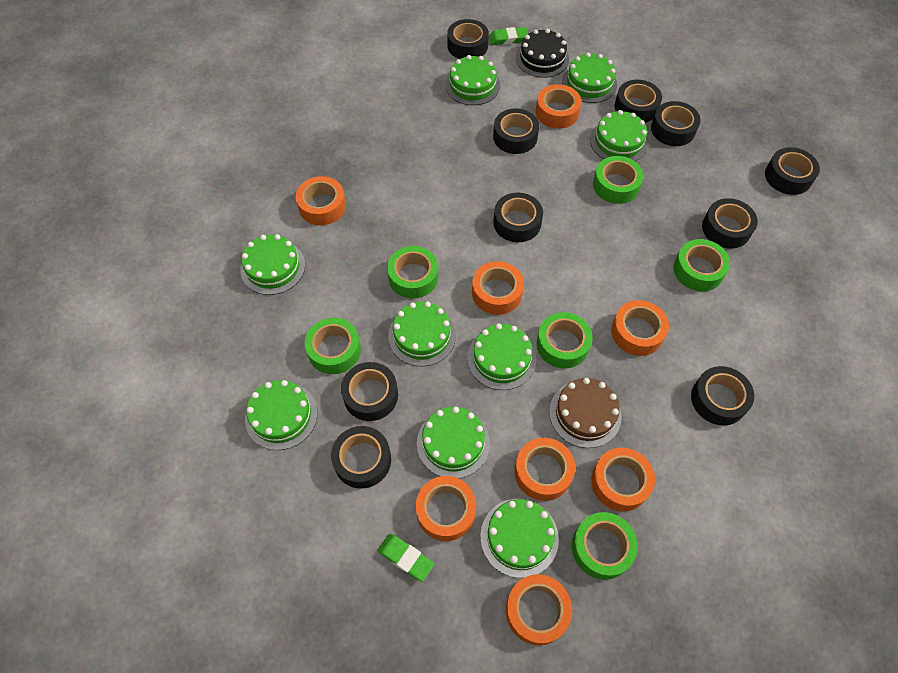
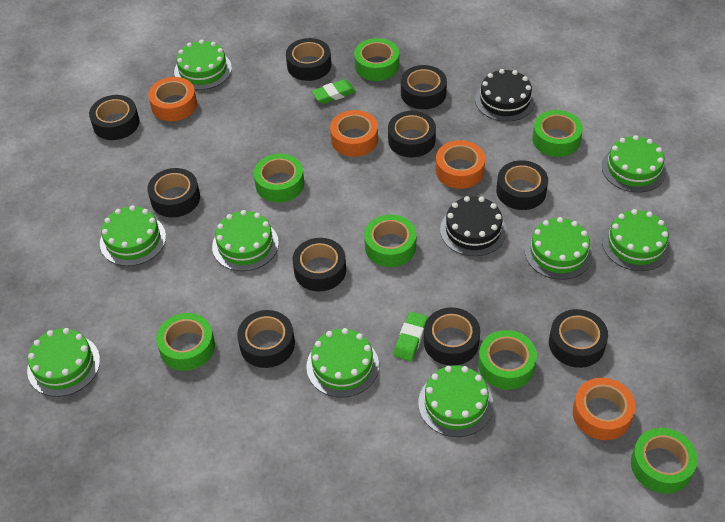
black cake: 1 -> 2
brown cake: 1 -> 0
green tape: 6 -> 7
orange tape: 8 -> 4

